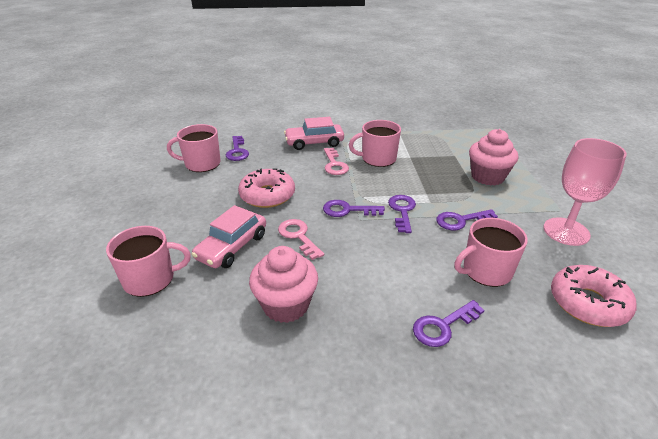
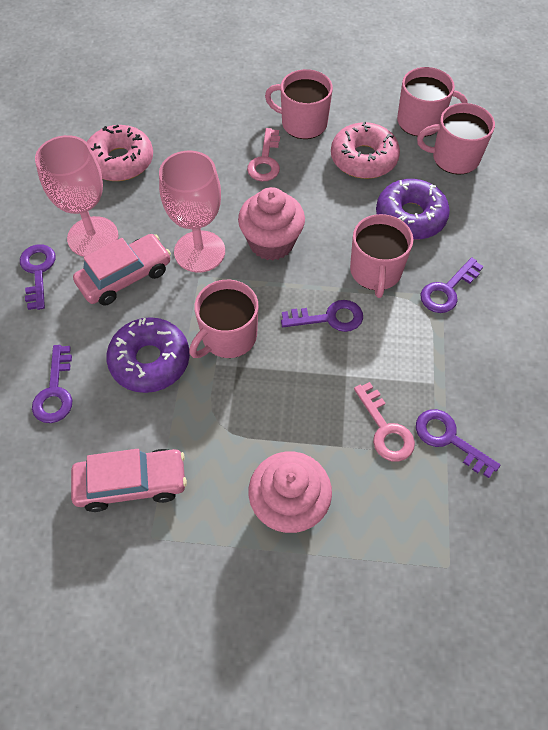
pink goblet: 1 -> 2
pink mug: 4 -> 5
purple donut: 0 -> 2

